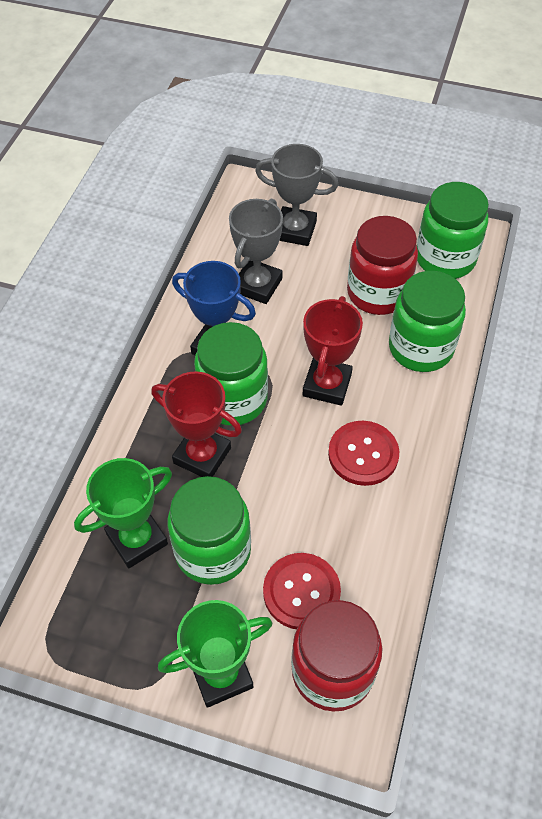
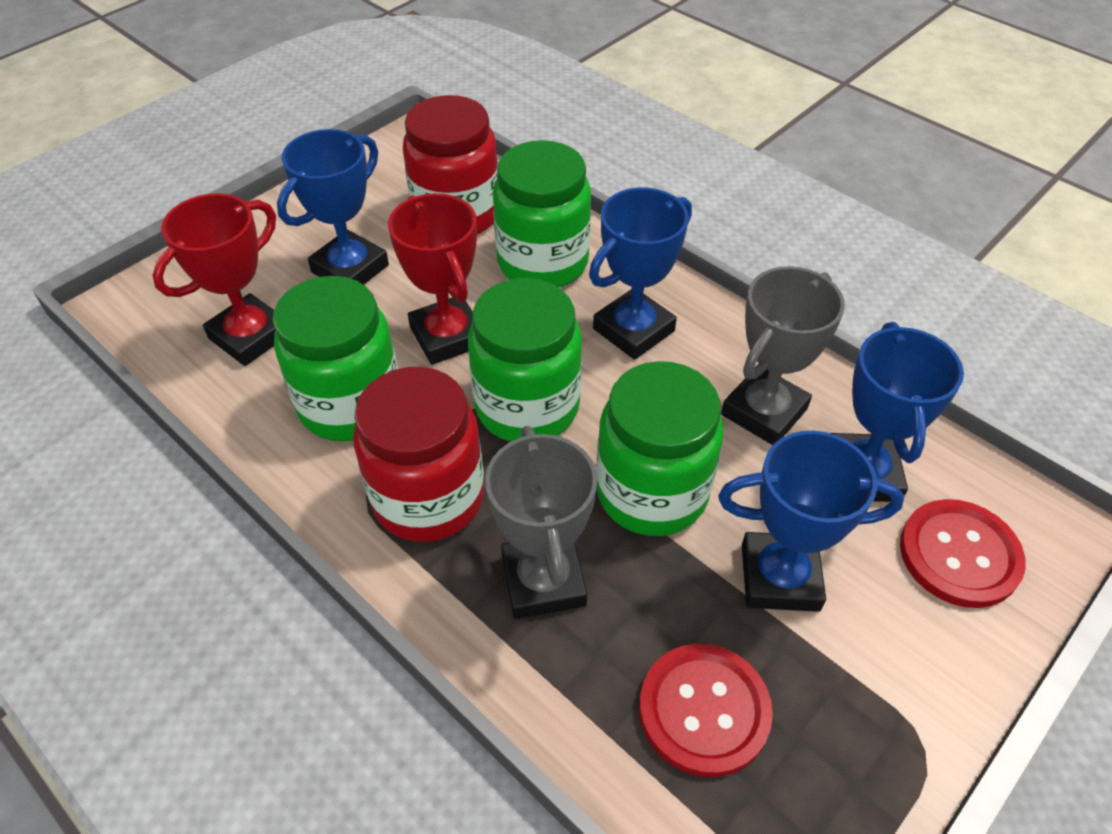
blue trophy: 1 -> 4
green trophy: 2 -> 0

